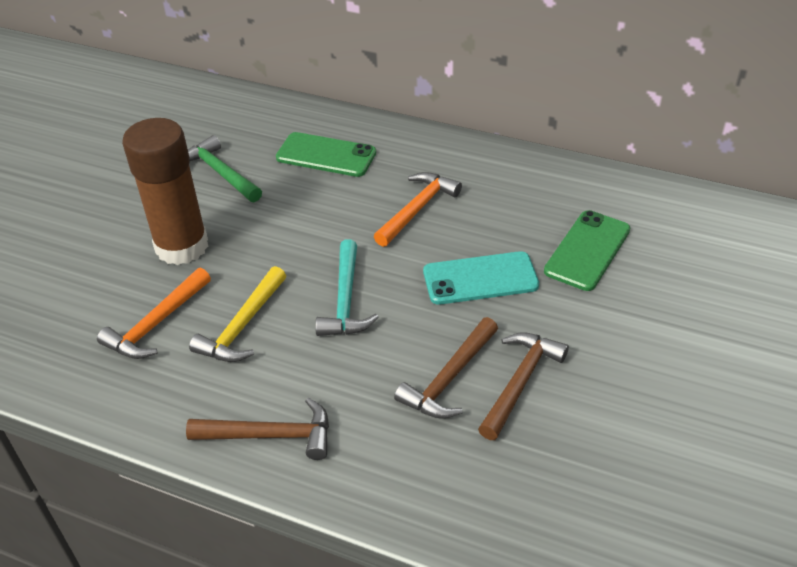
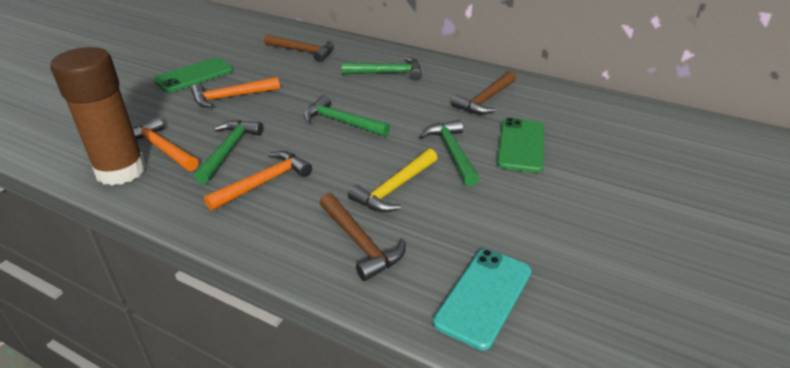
green hammer: 1 -> 4
orange hammer: 2 -> 3
turquoise hammer: 1 -> 0

